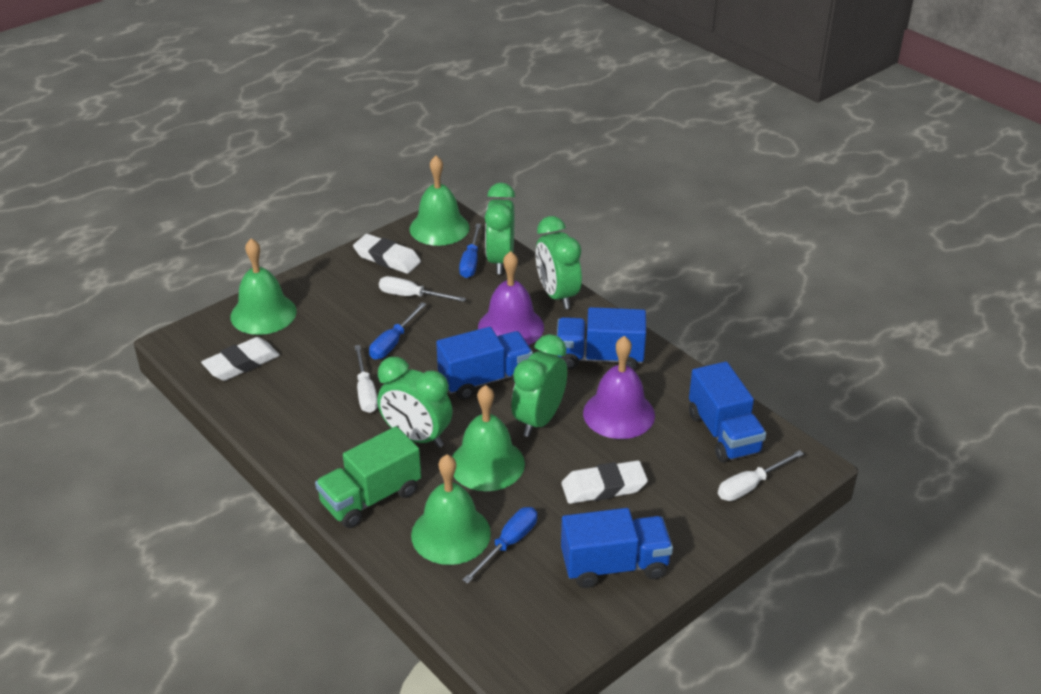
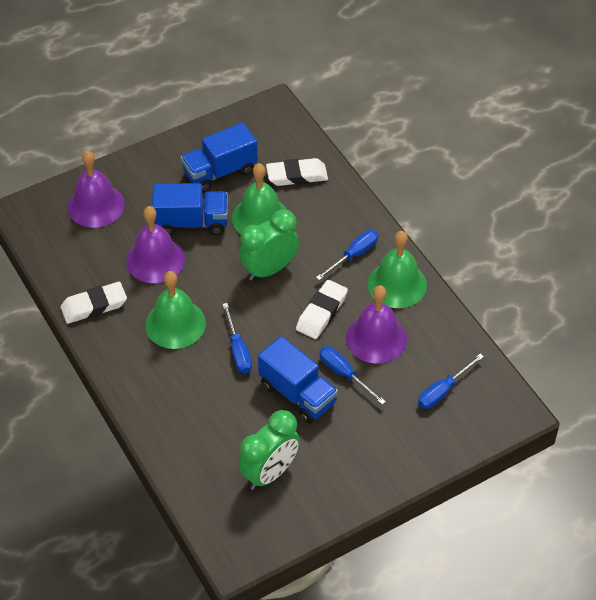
blue screwdriver: 3 -> 4
blue truck: 4 -> 3
green bell: 4 -> 3
green clock: 4 -> 2
green truck: 1 -> 0
purple bell: 2 -> 3
white screwdriver: 3 -> 0

